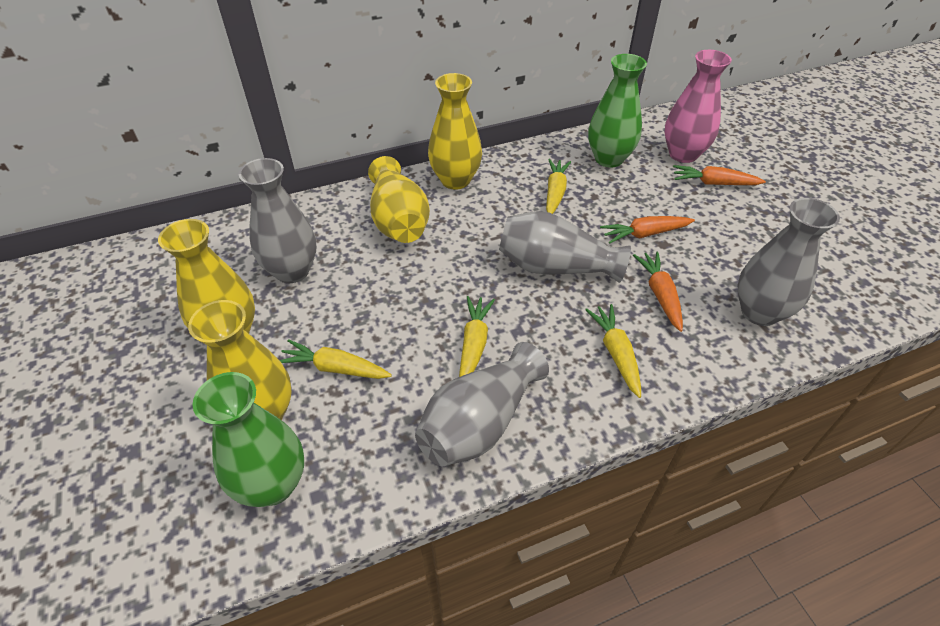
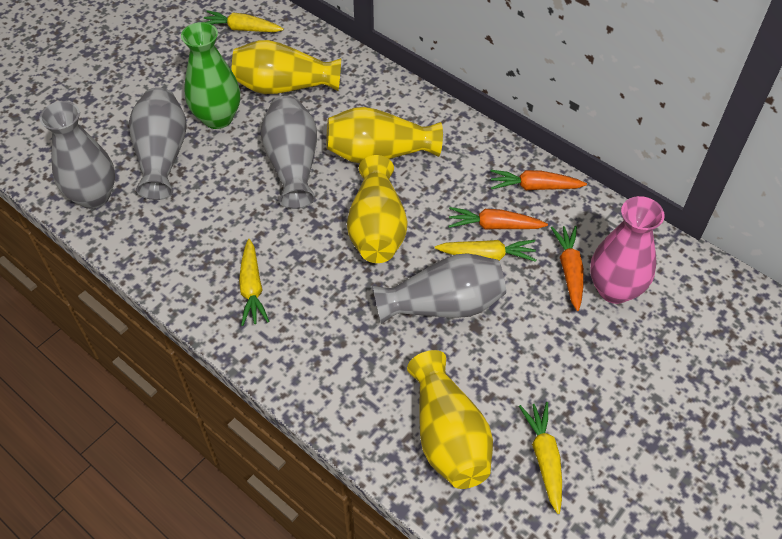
green vase: 2 -> 1

